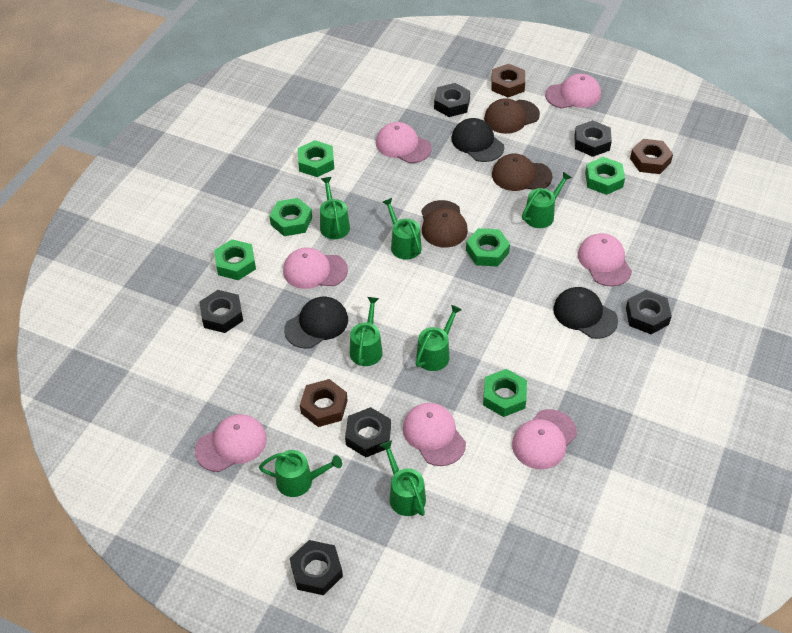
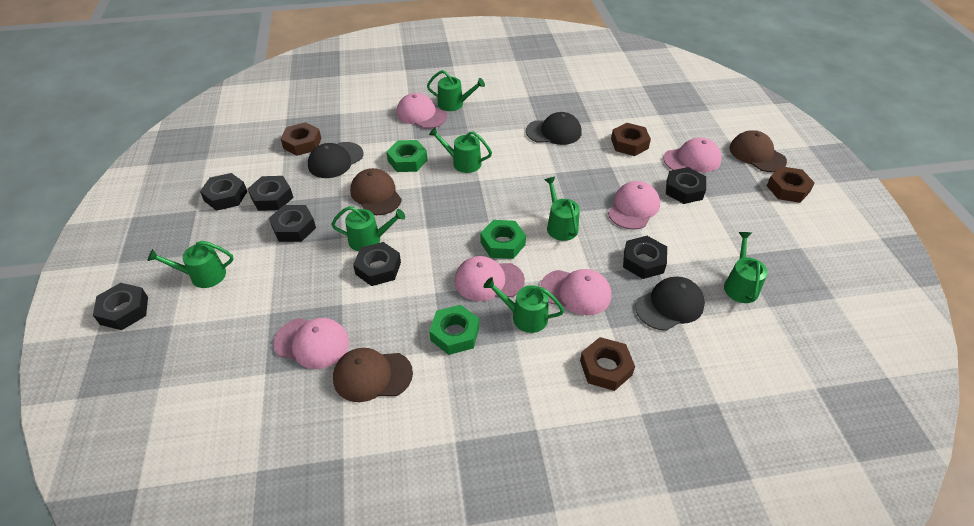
black nut: 6 -> 7
brown nut: 3 -> 4
green nut: 6 -> 3
pink cap: 7 -> 6

